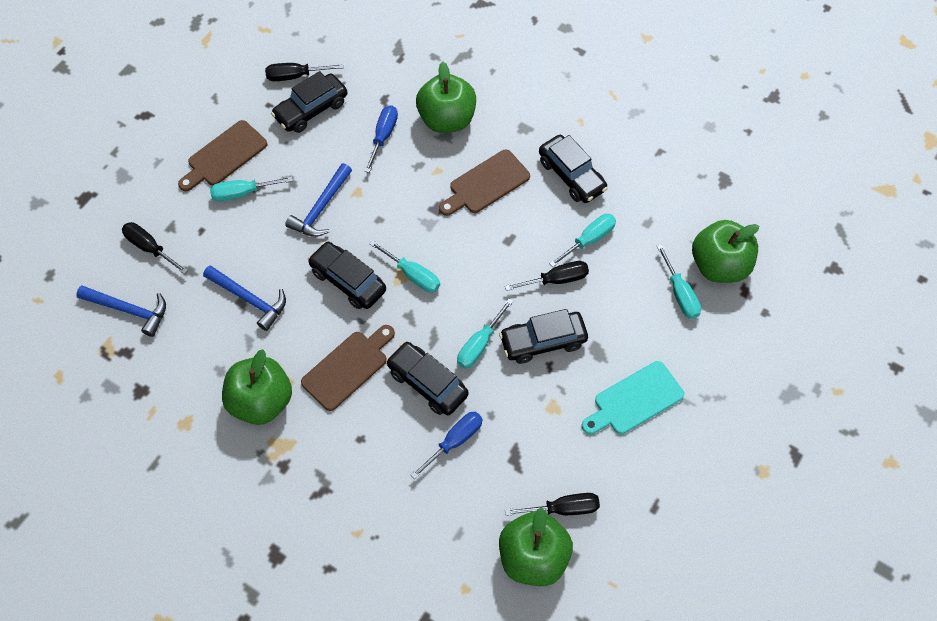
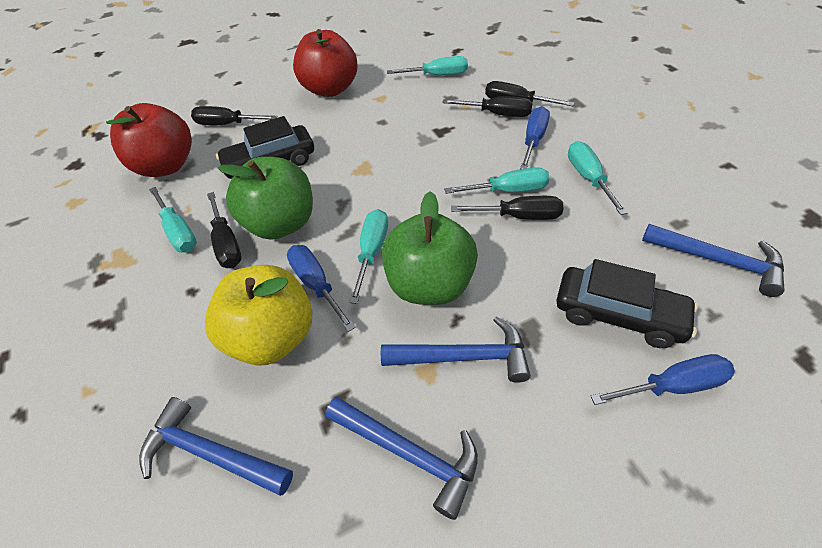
black car: 5 -> 2
black screwdriver: 4 -> 5
blue hammer: 3 -> 4
blue screwdriver: 2 -> 3
brown cutting board: 3 -> 0
green apple: 4 -> 2
red apple: 0 -> 2
turquoise cutting board: 1 -> 0
yellow apple: 0 -> 1

